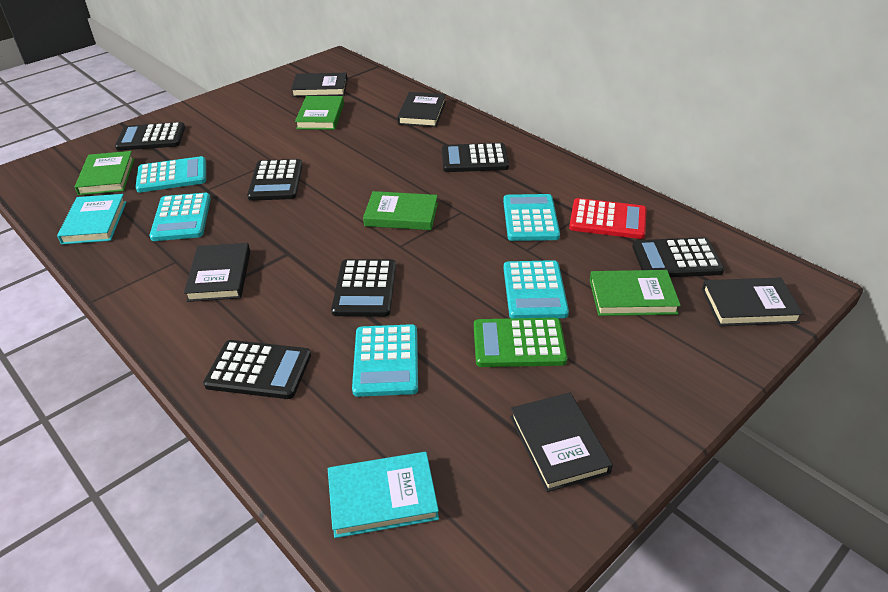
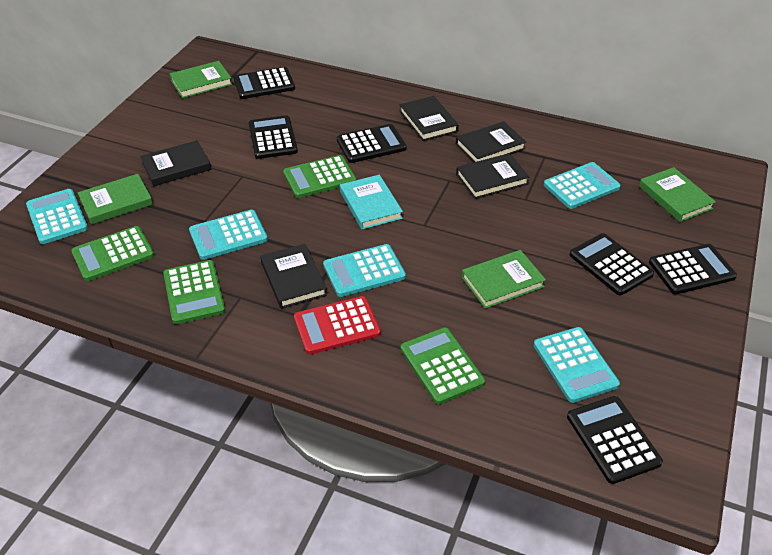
green calculator: 1 -> 4
turquoise book: 2 -> 1

